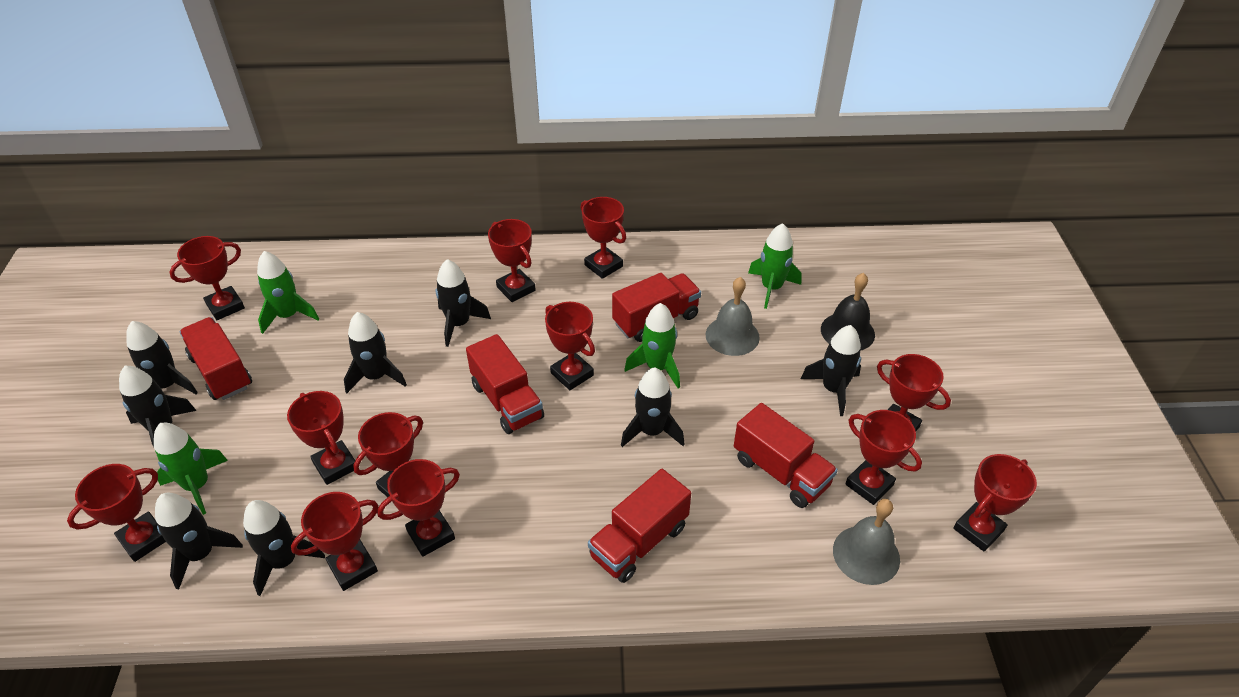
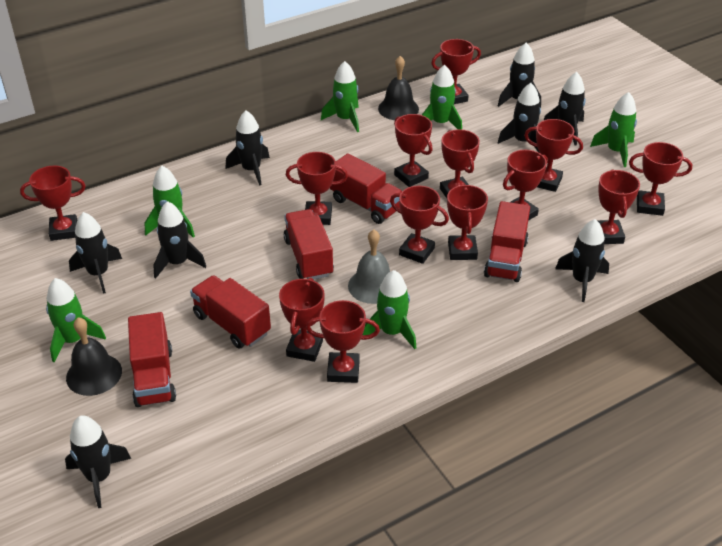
black bell: 1 -> 2
green rocket: 4 -> 6
grey bell: 2 -> 1
red trophy: 12 -> 13

